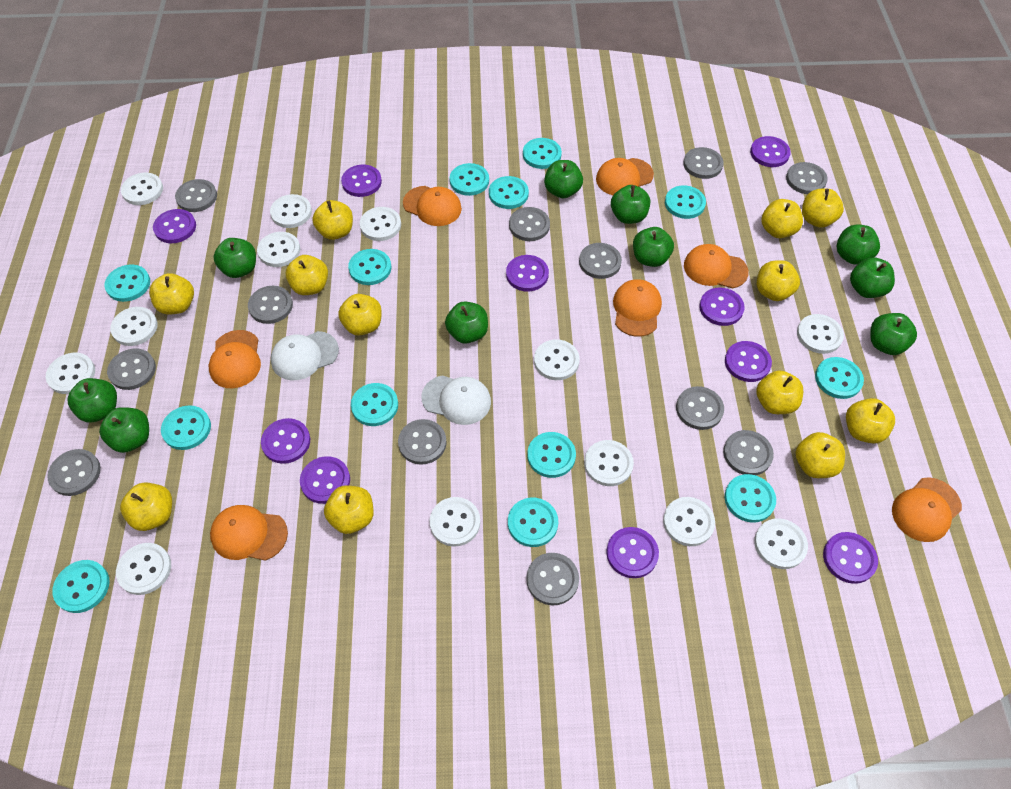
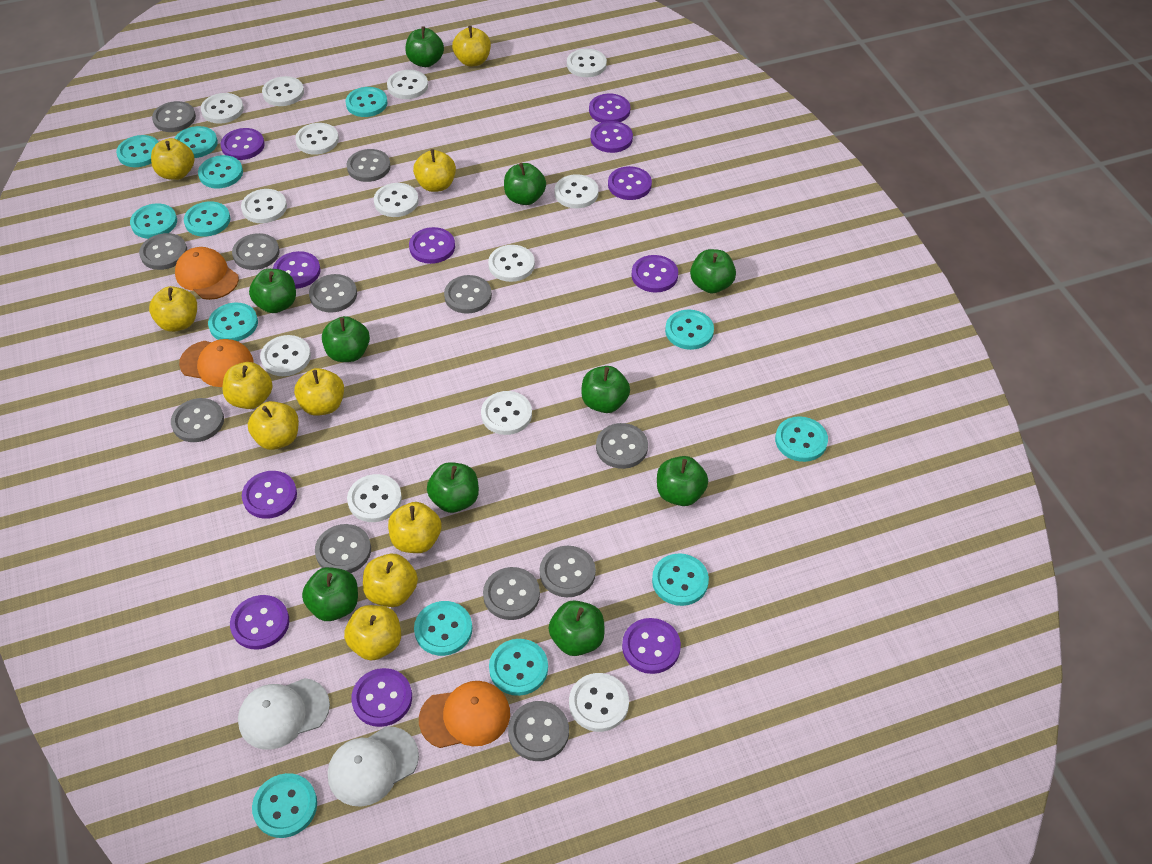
orange cap: 7 -> 3
purple button: 10 -> 11
yellow apple: 12 -> 10

